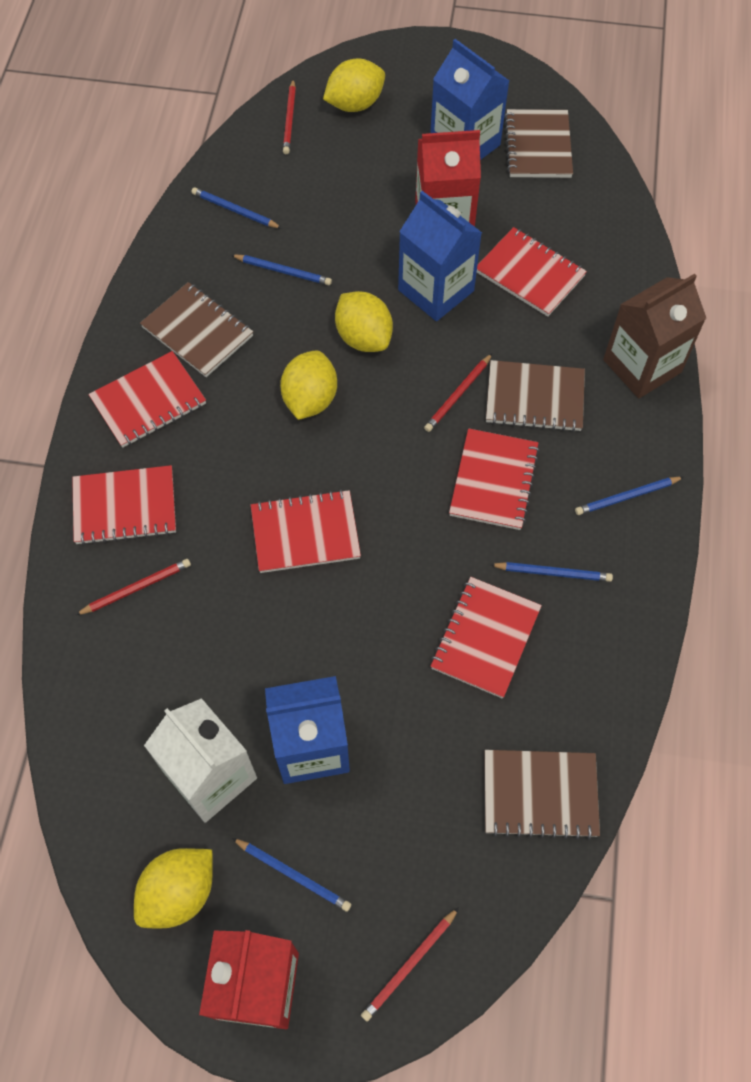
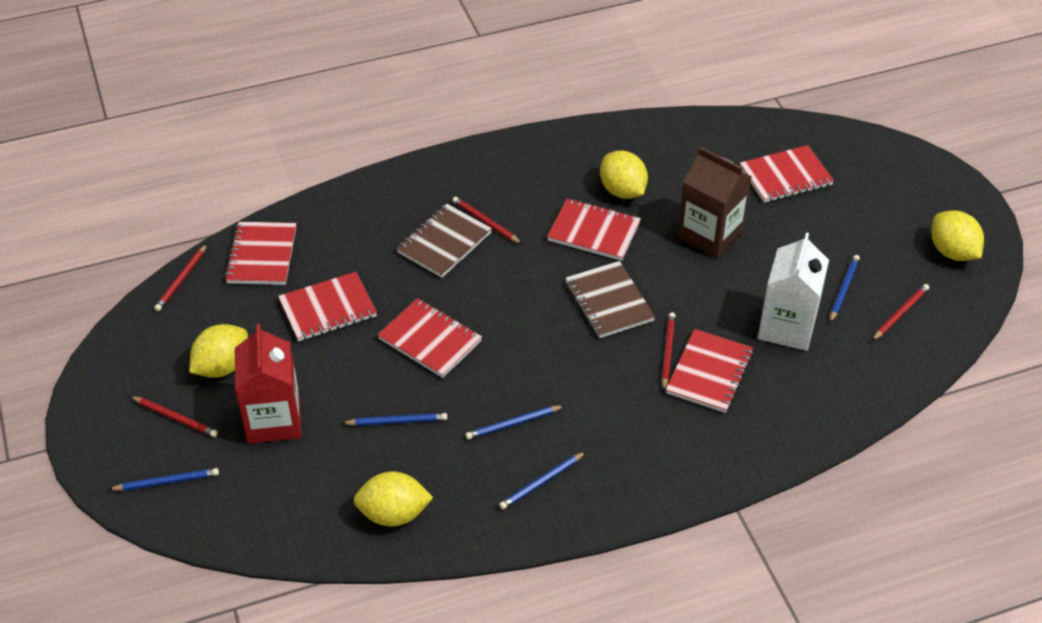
blue carton: 3 -> 0
brown notebook: 4 -> 2
red carton: 2 -> 1
red pencil: 4 -> 5

